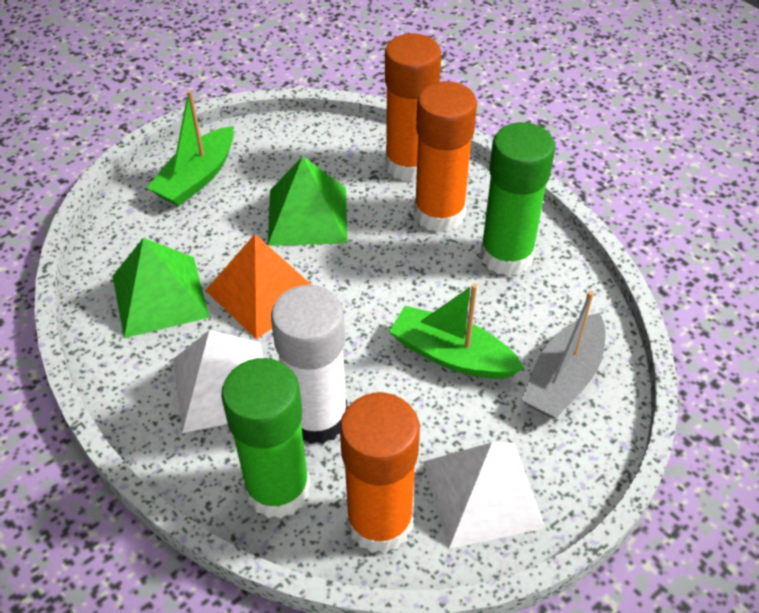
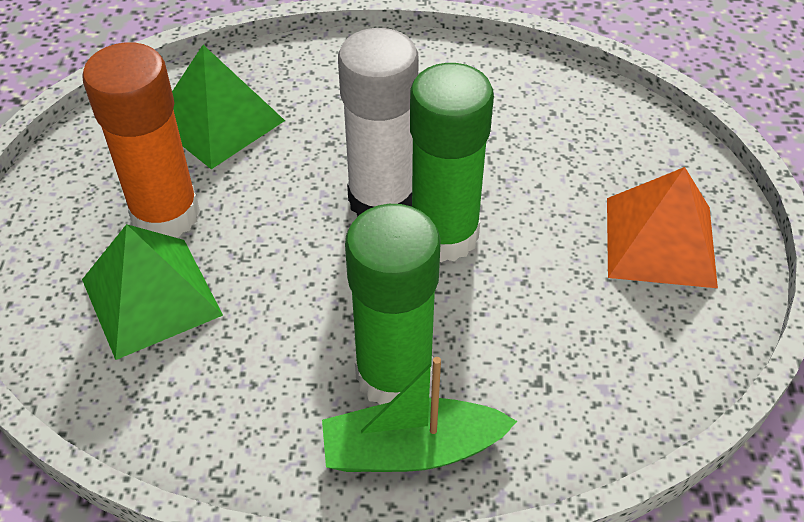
green boat: 2 -> 1
grey boat: 1 -> 0
orange glue stick: 3 -> 1
white pyramid: 2 -> 0

